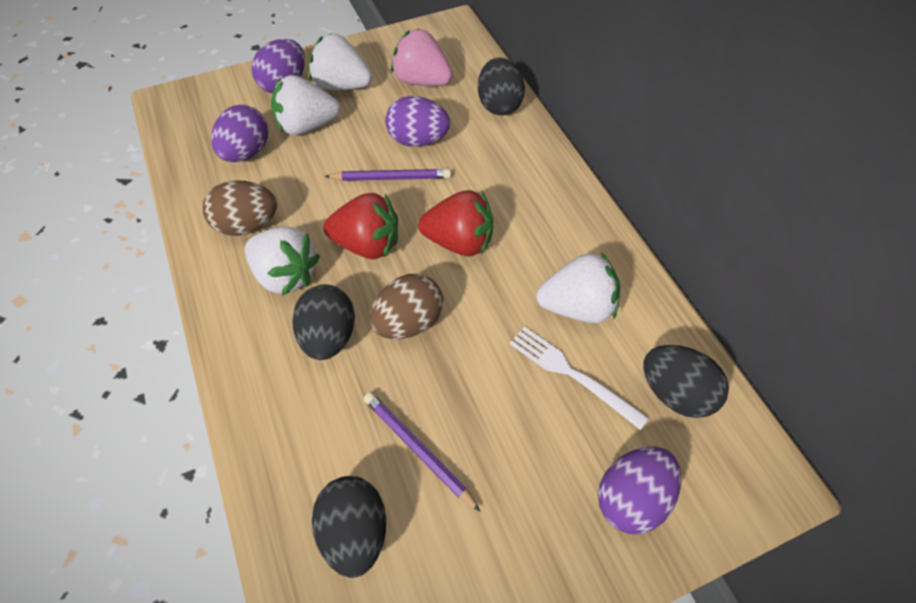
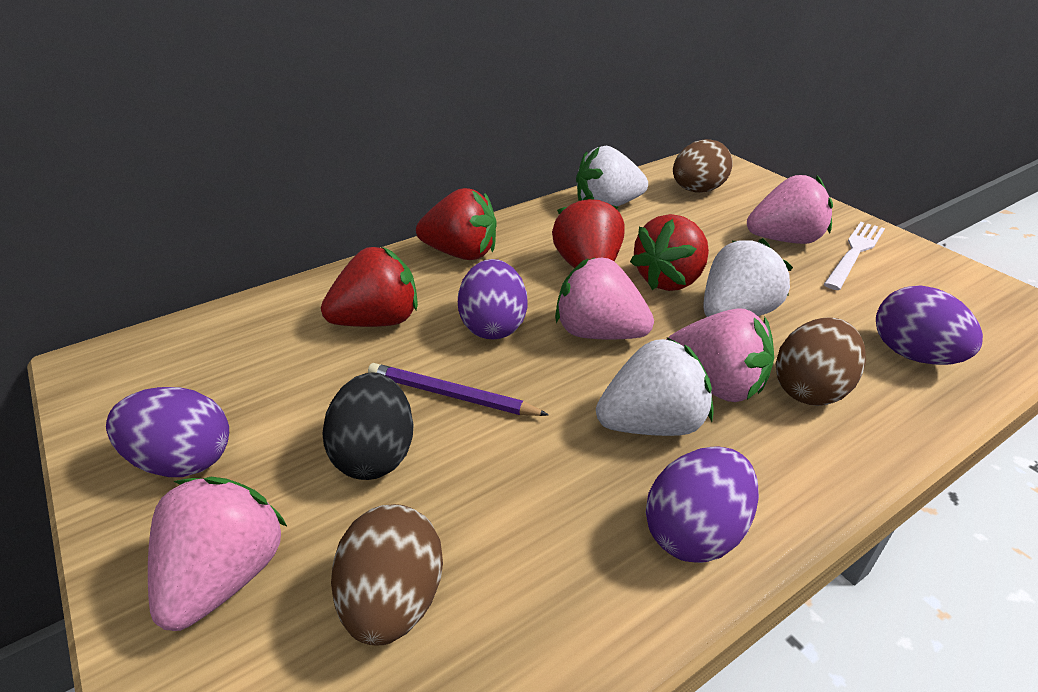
black egg: 4 -> 1
brown egg: 2 -> 3
pink strawberry: 1 -> 4
purple pencil: 2 -> 1
red strawberry: 2 -> 4
white strawberry: 4 -> 3

